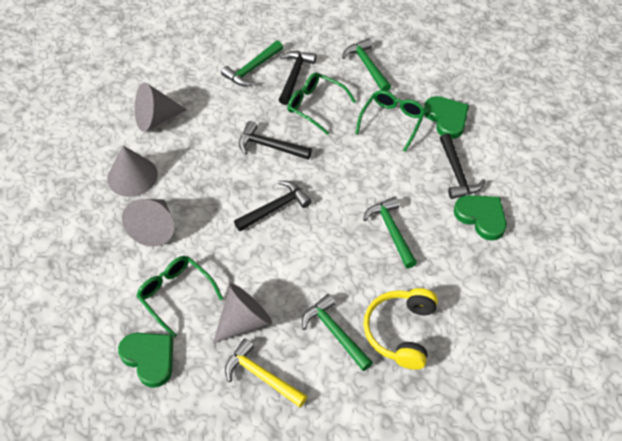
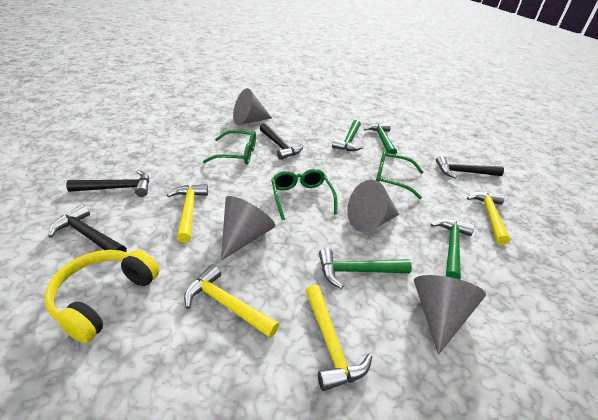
green heart: 3 -> 0
yellow hammer: 1 -> 4

